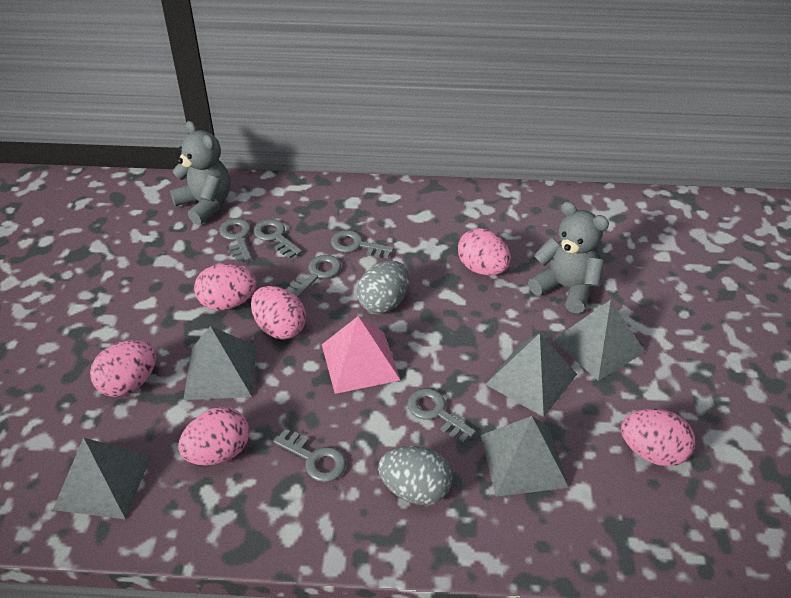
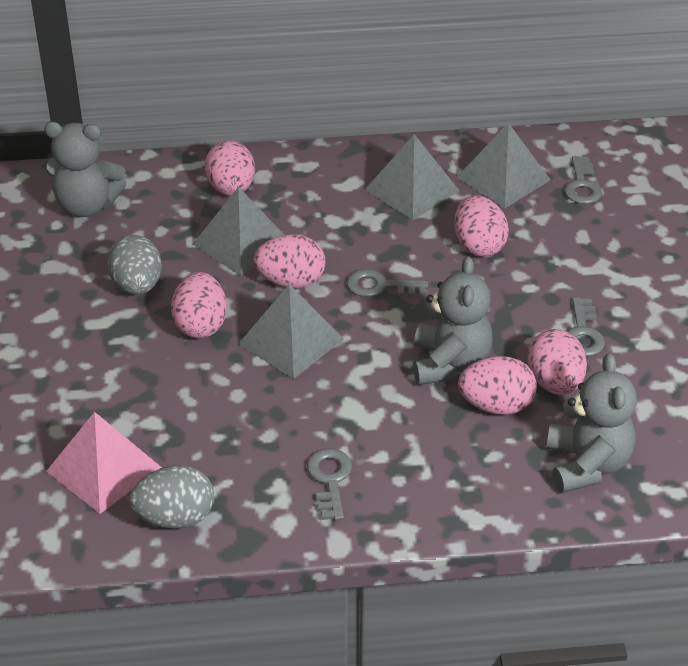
grey key: 6 -> 4
grey pyramid: 5 -> 4
grey teddy bear: 2 -> 3

